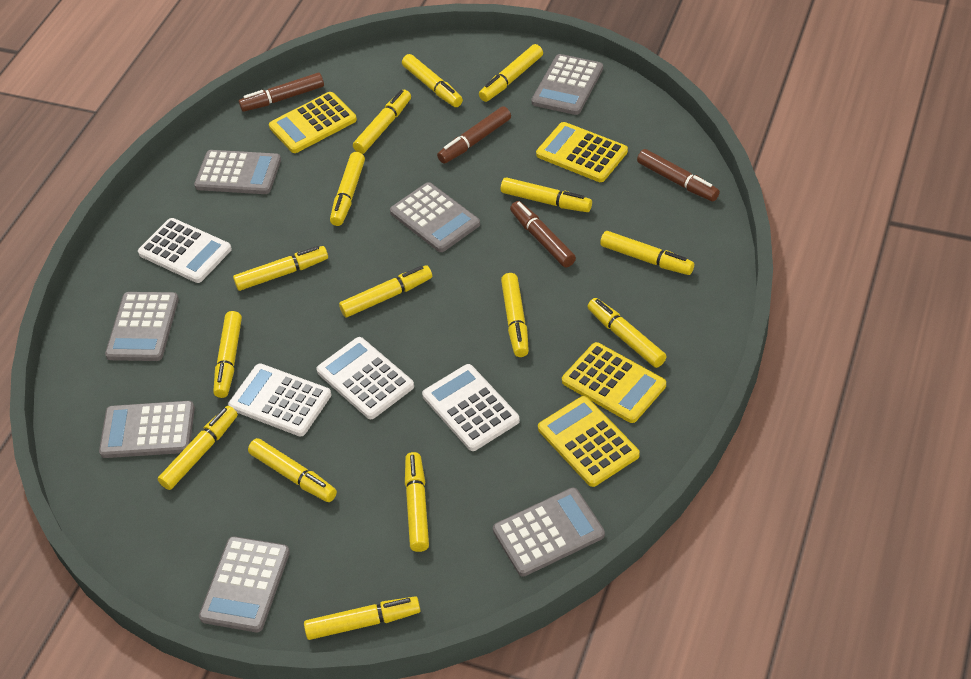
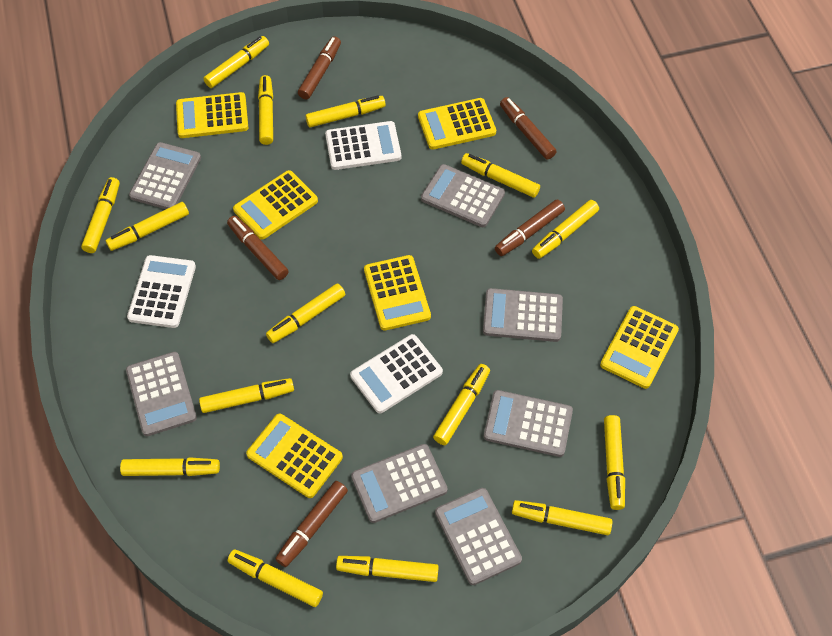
brown marker: 4 -> 5
white calculator: 4 -> 3
yellow calculator: 4 -> 6

